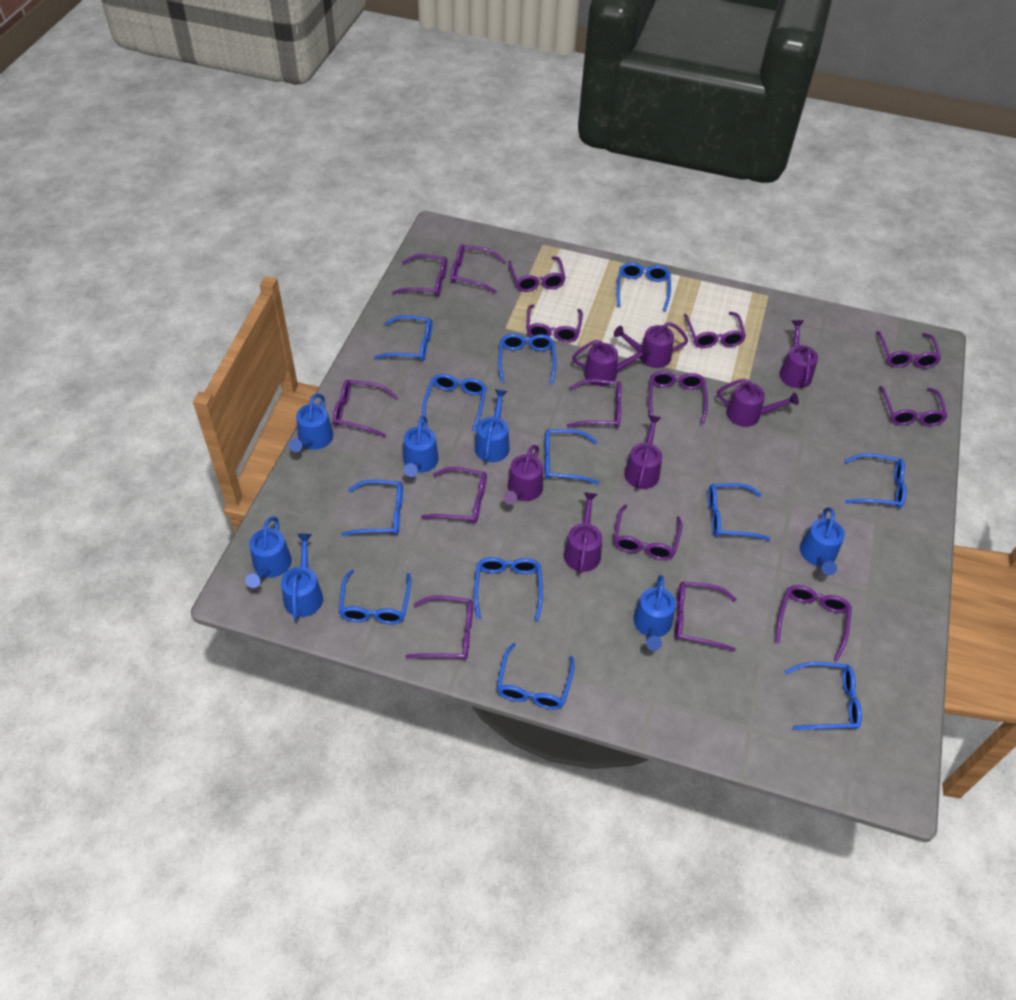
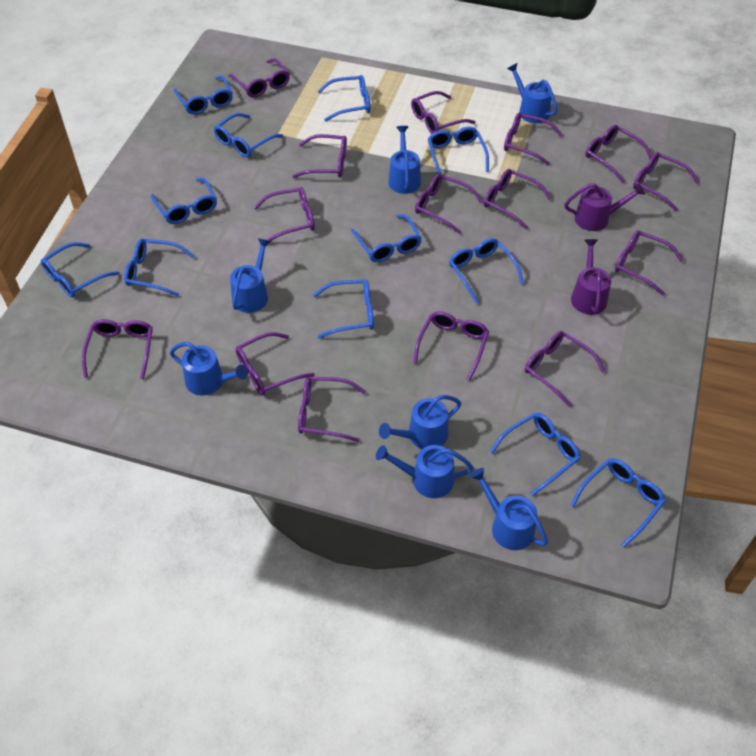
purple watering can: 7 -> 2

